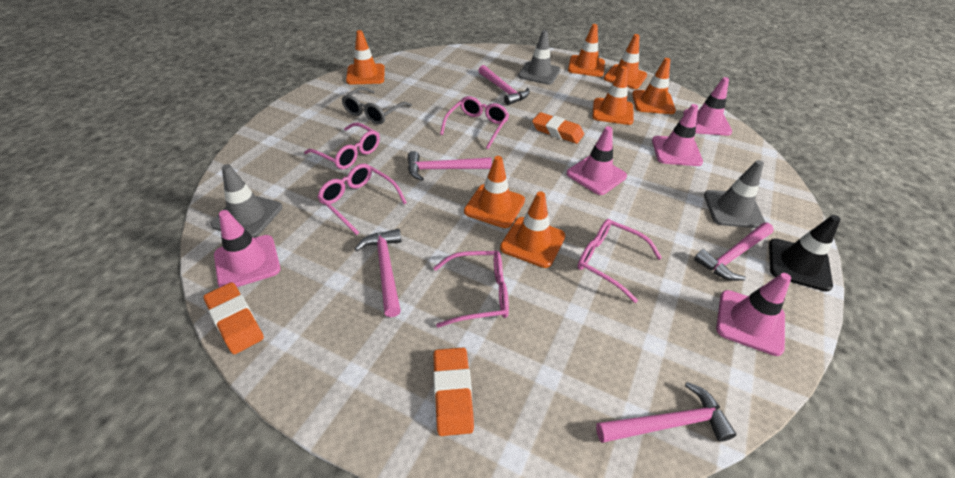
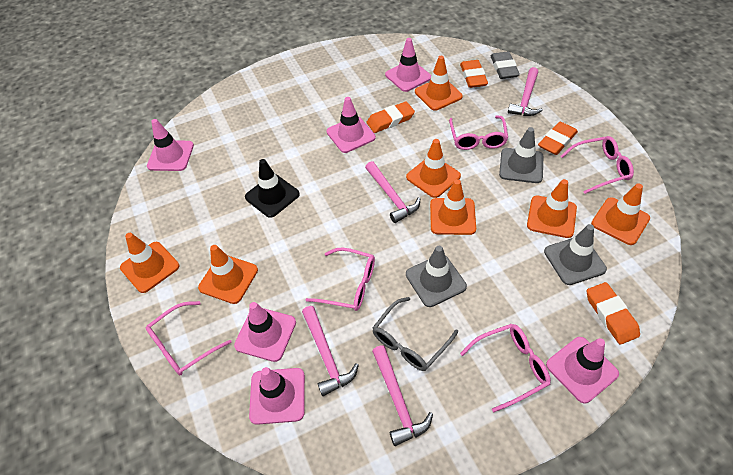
grey eraser: 0 -> 1
orange eraser: 3 -> 4
pink hammer: 5 -> 4
pink traffic cone: 5 -> 6

